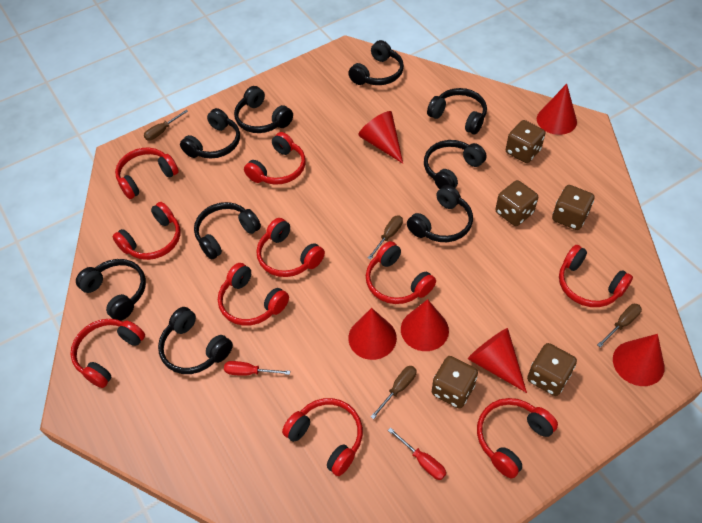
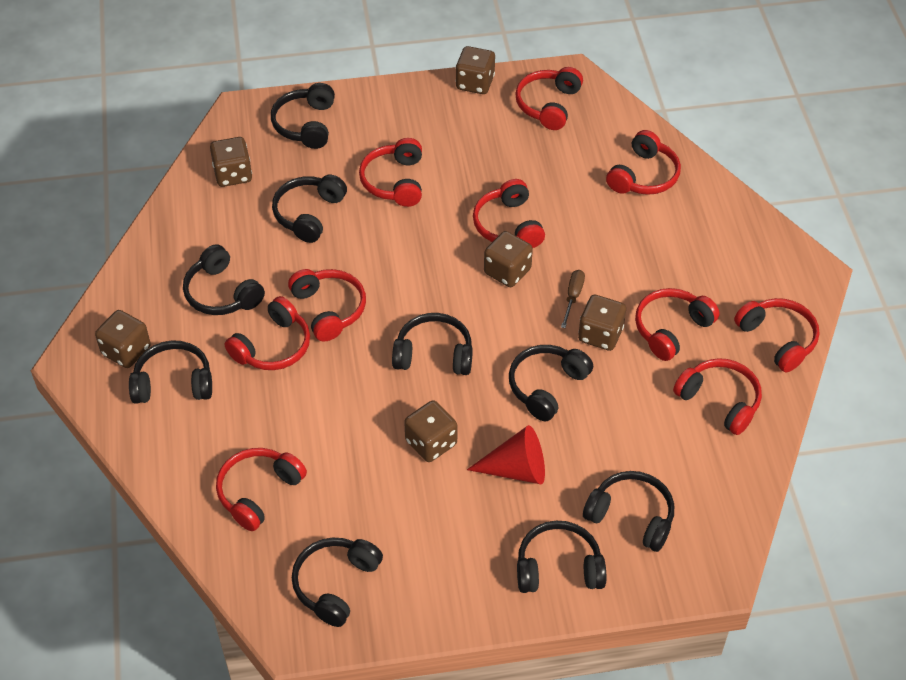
brown dice: 5 -> 6
brown screwdriver: 4 -> 1
red cone: 6 -> 1
red screwdriver: 2 -> 0

